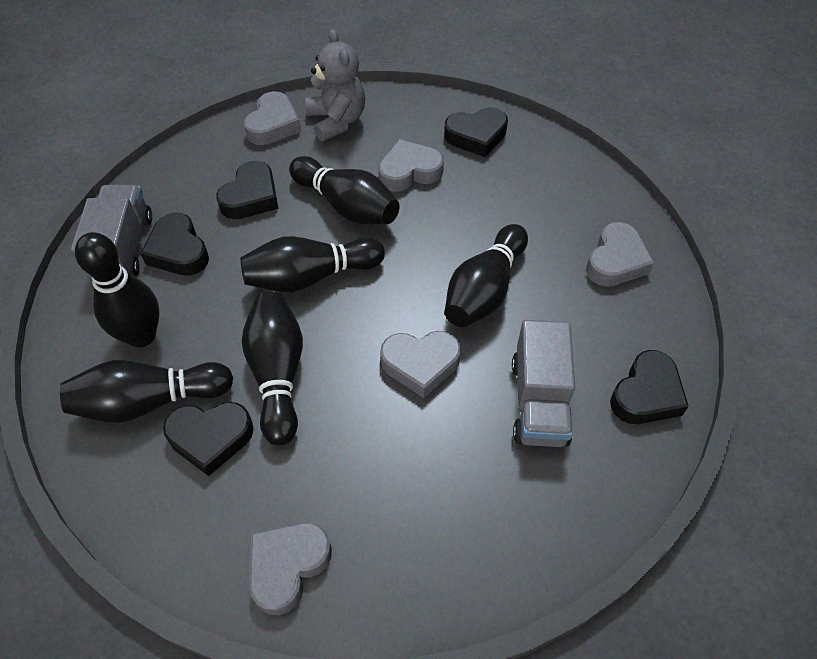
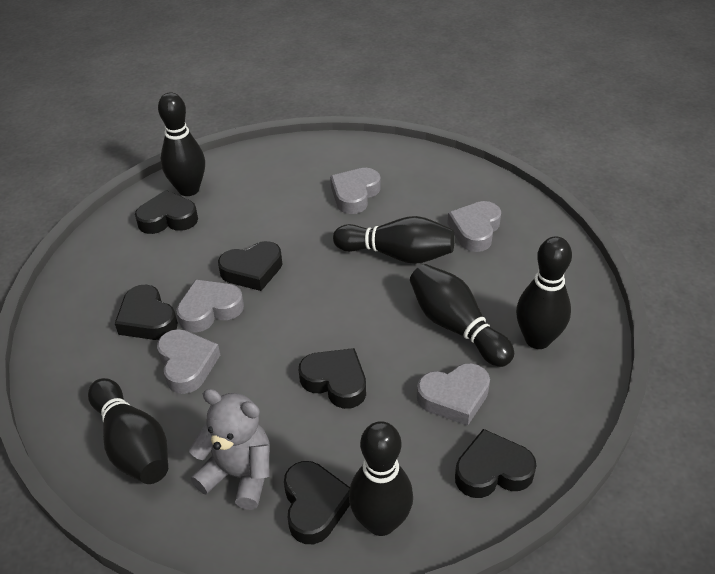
black heart: 5 -> 6
grey truck: 2 -> 0

